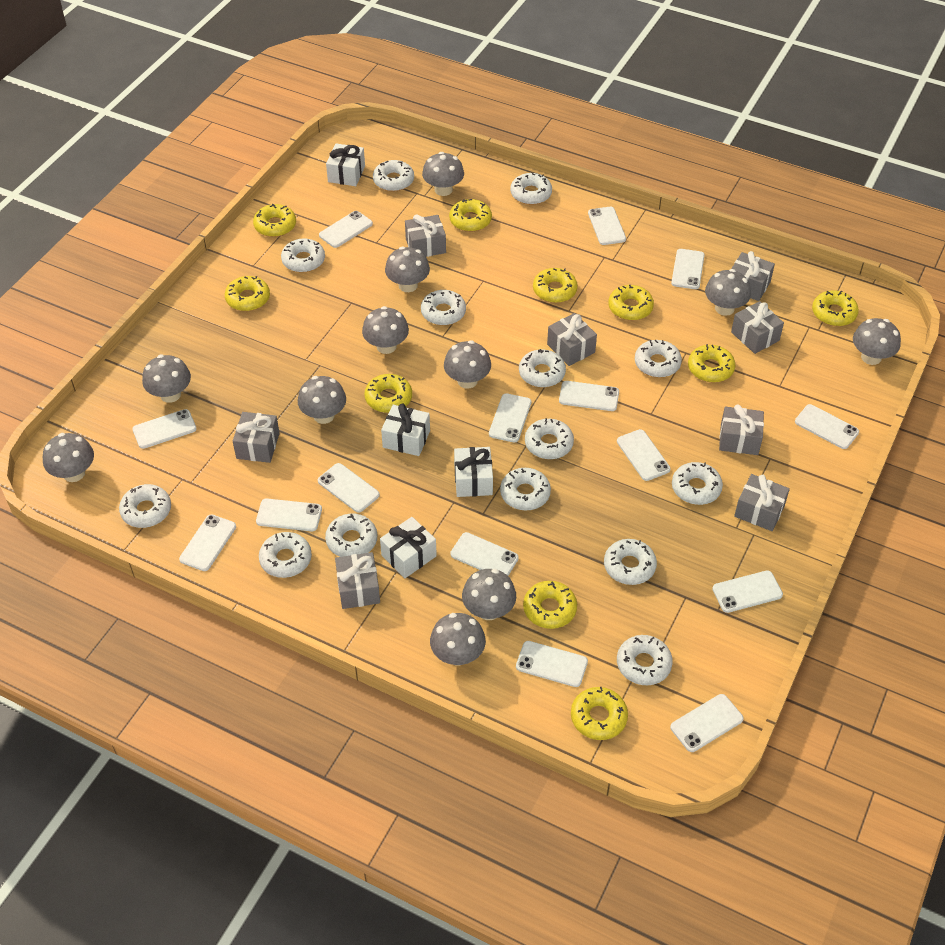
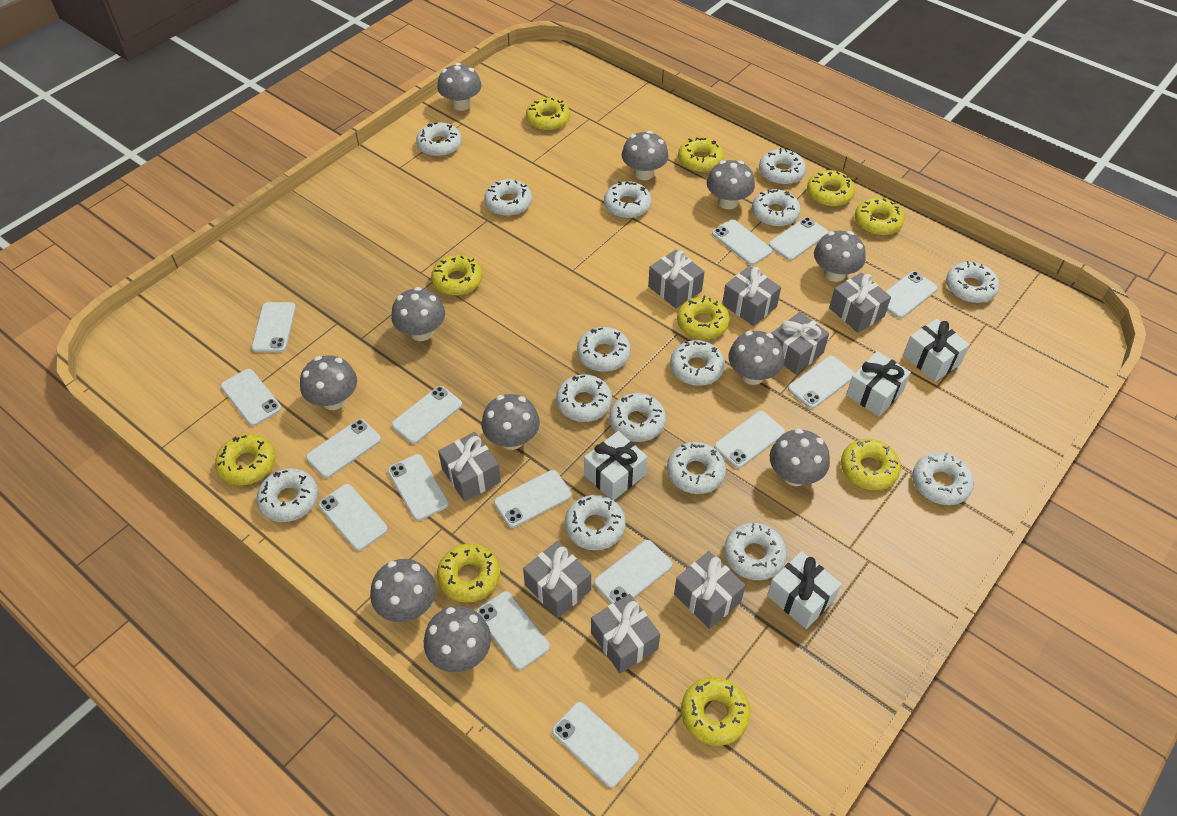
white donut: 14 -> 15

